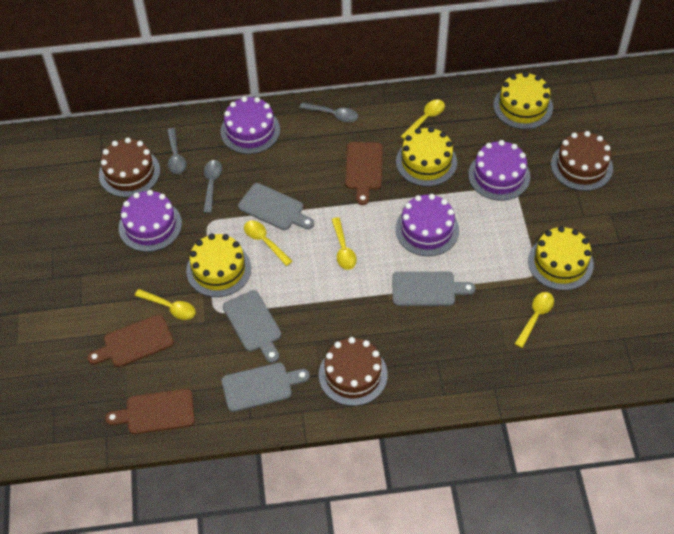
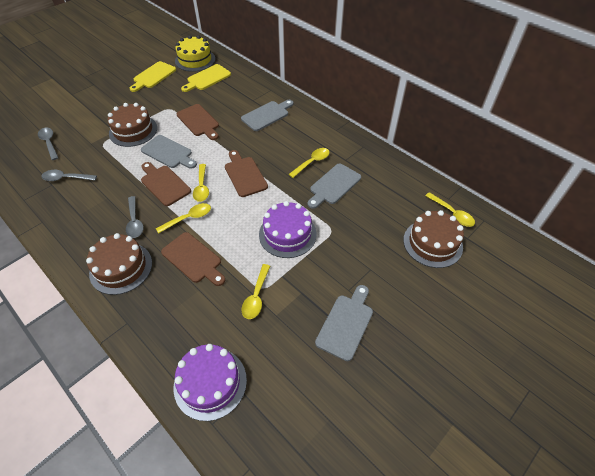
brown cutting board: 3 -> 4
purple cake: 4 -> 2
yellow cake: 4 -> 1
yellow cutting board: 0 -> 2

